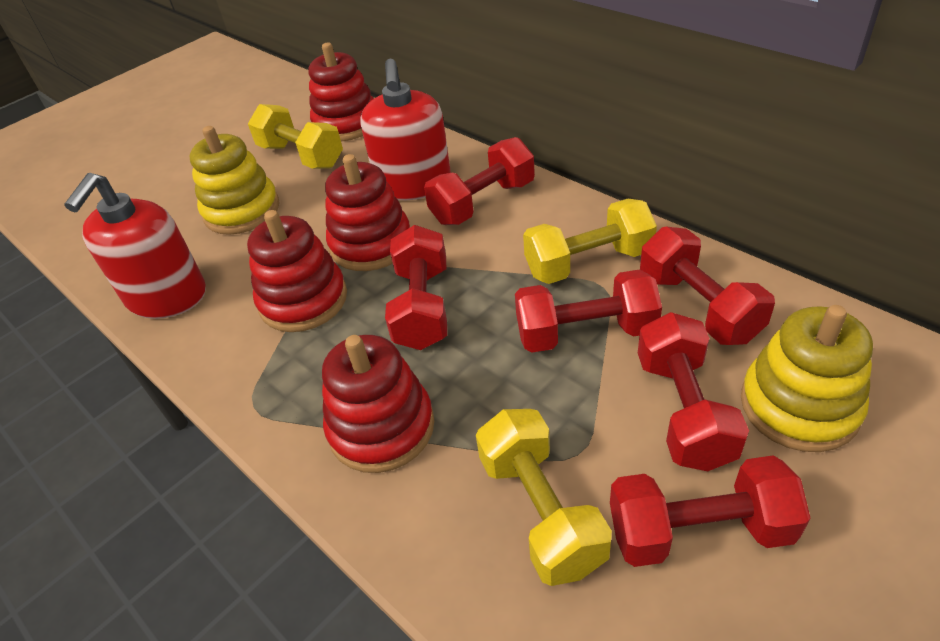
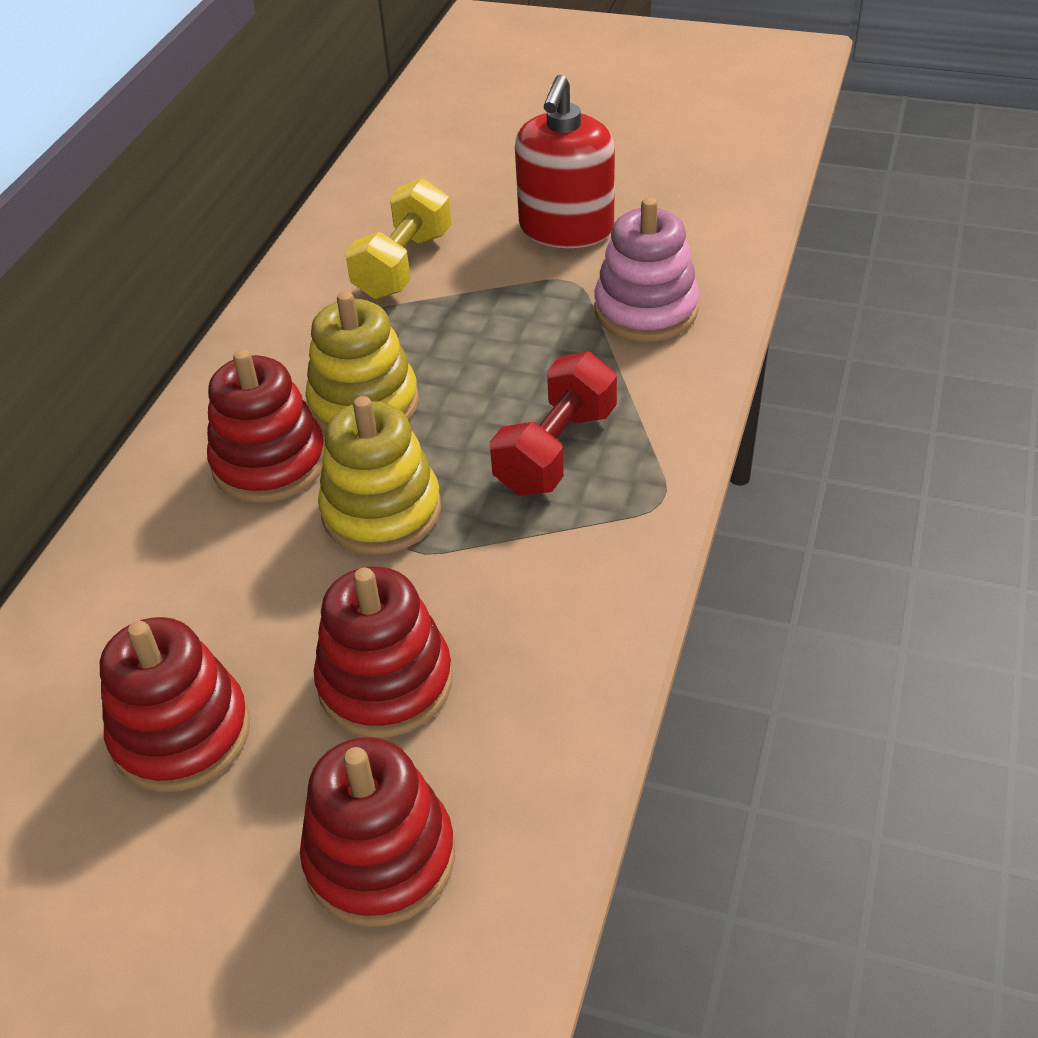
pink stacking toy: 0 -> 1
red dumbbell: 6 -> 1
red soap dispenser: 2 -> 1
yellow dumbbell: 3 -> 1

